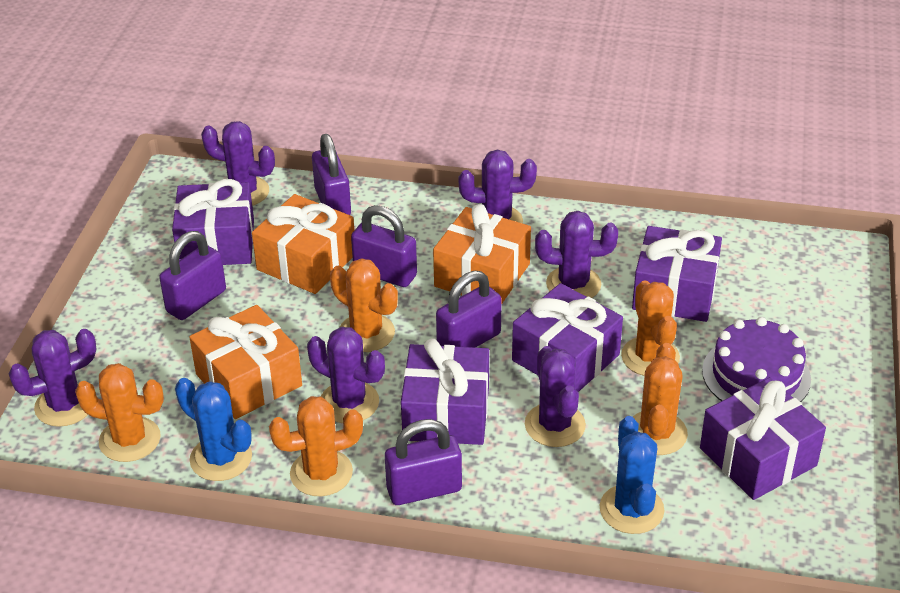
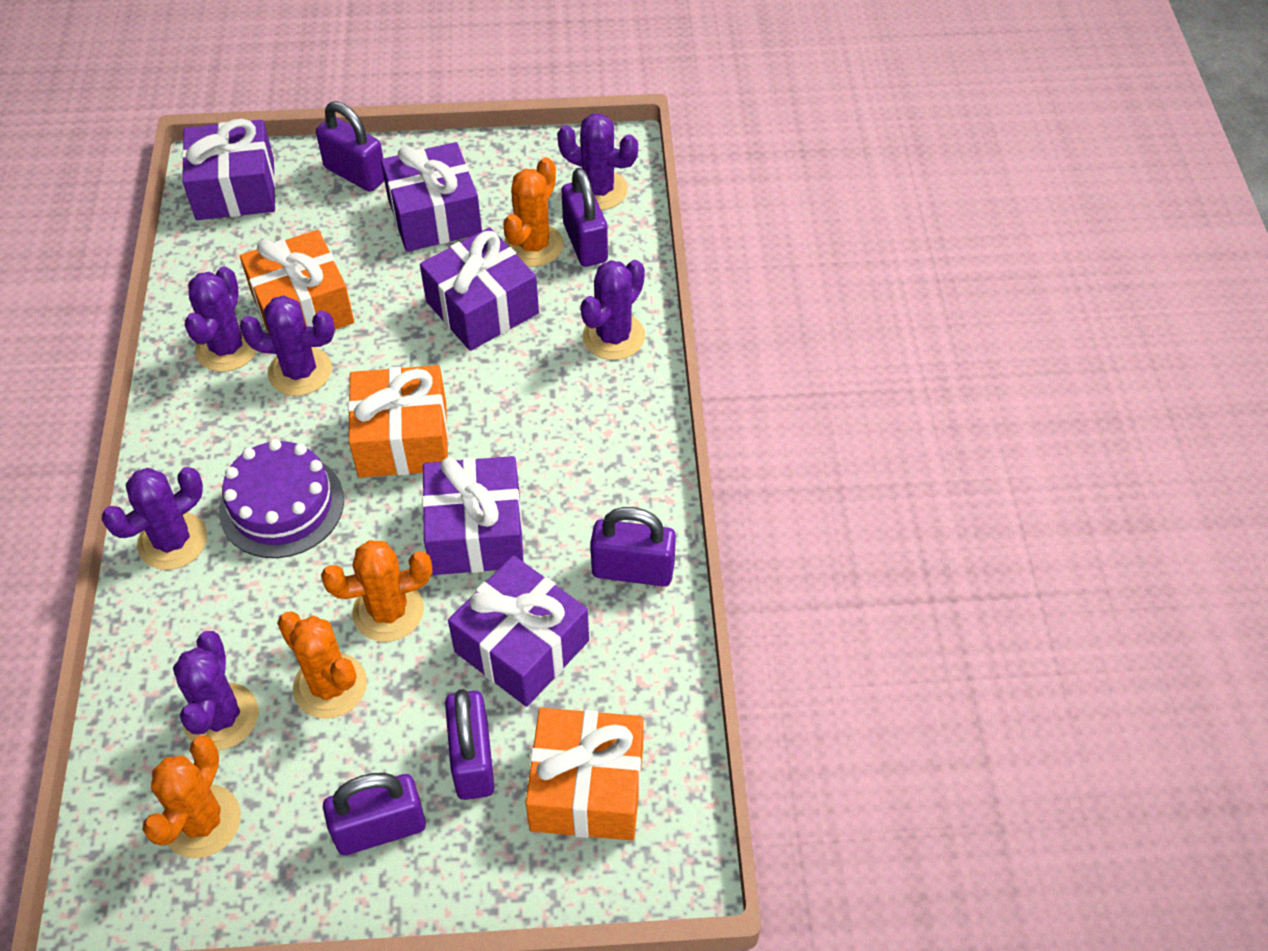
blue cactus: 2 -> 0
orange cactus: 5 -> 4

